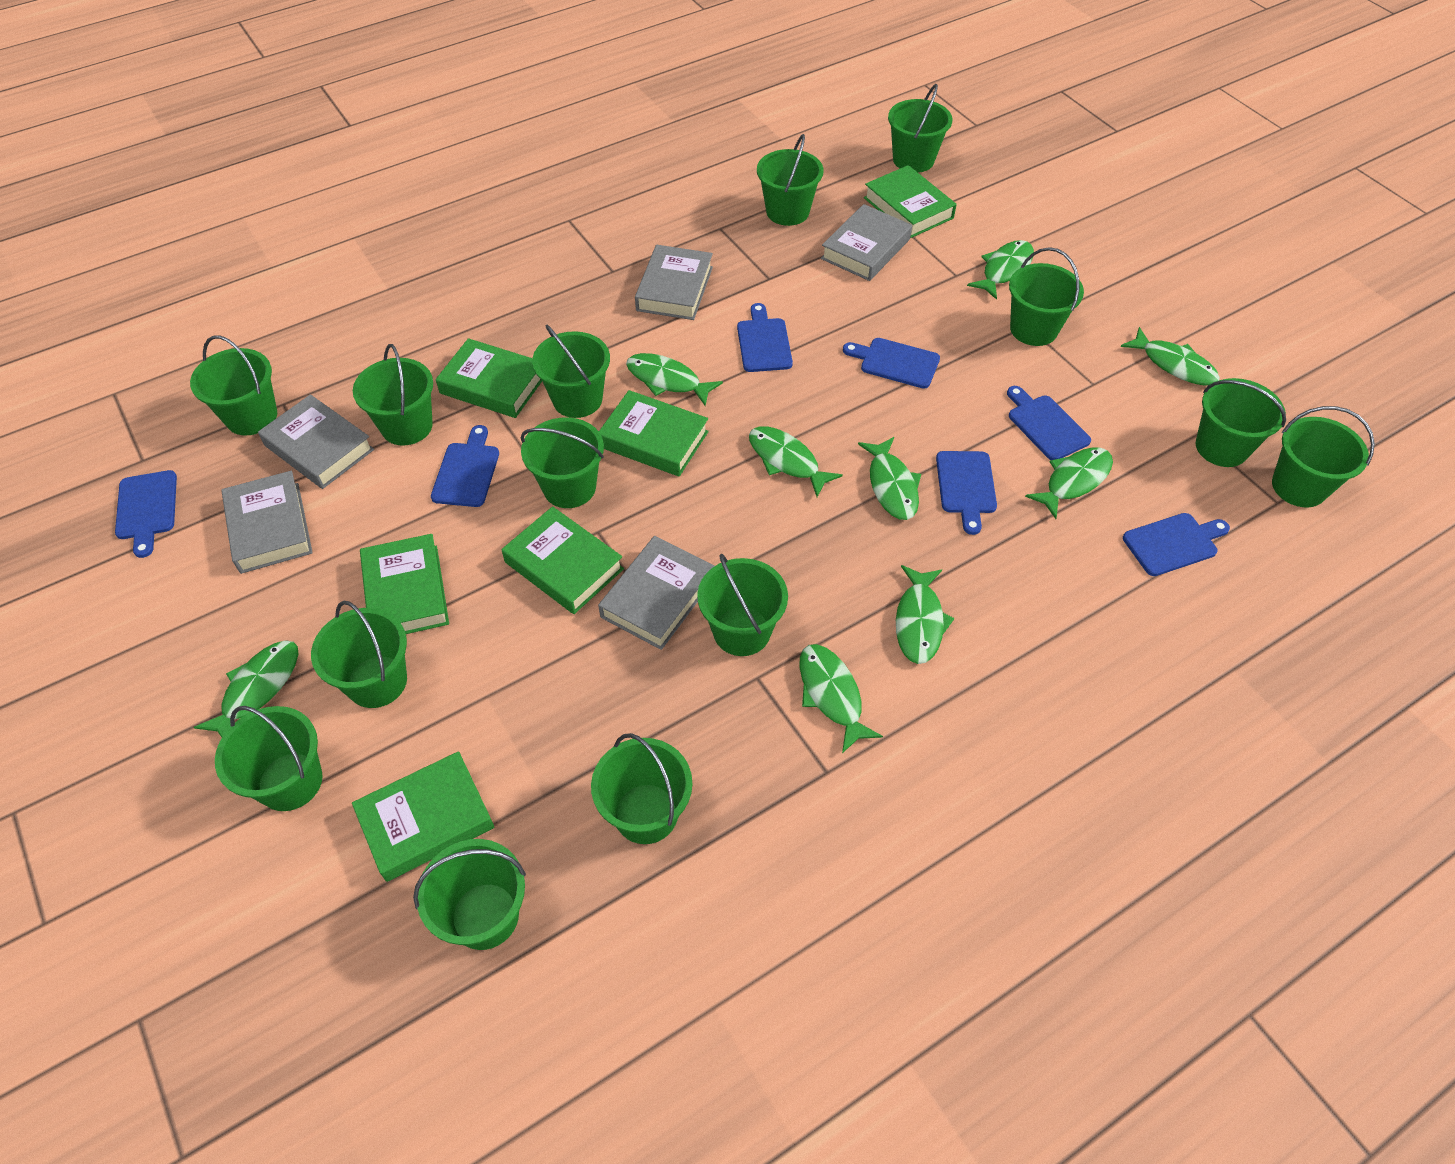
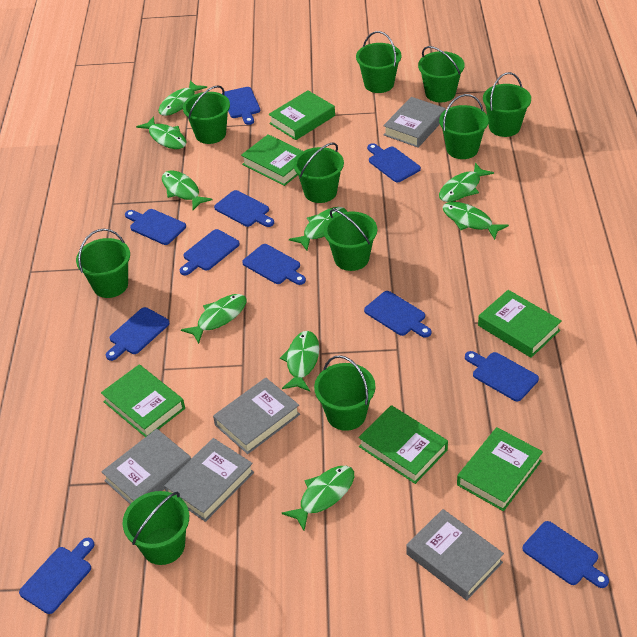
blue cutting board: 7 -> 11
green bucket: 14 -> 10

